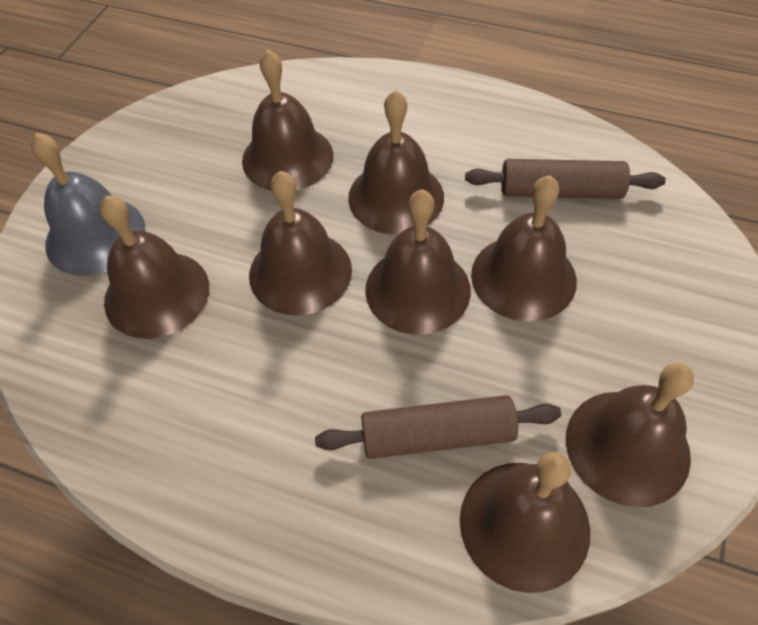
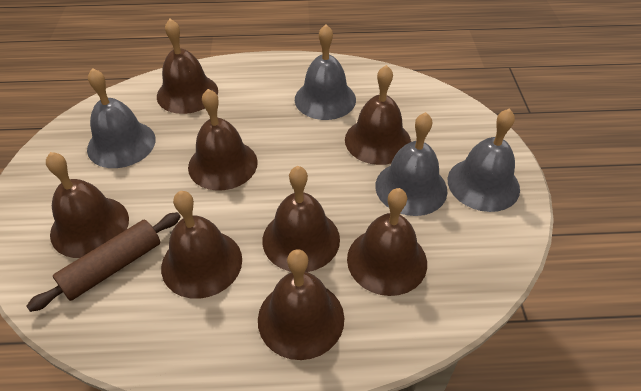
brown rolling pin: 2 -> 1
grey bell: 1 -> 4

